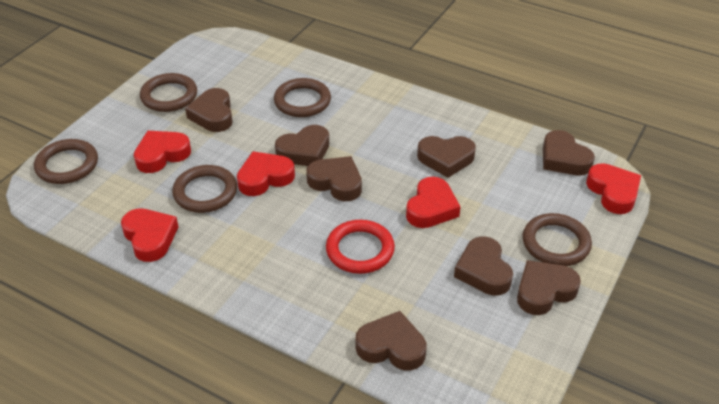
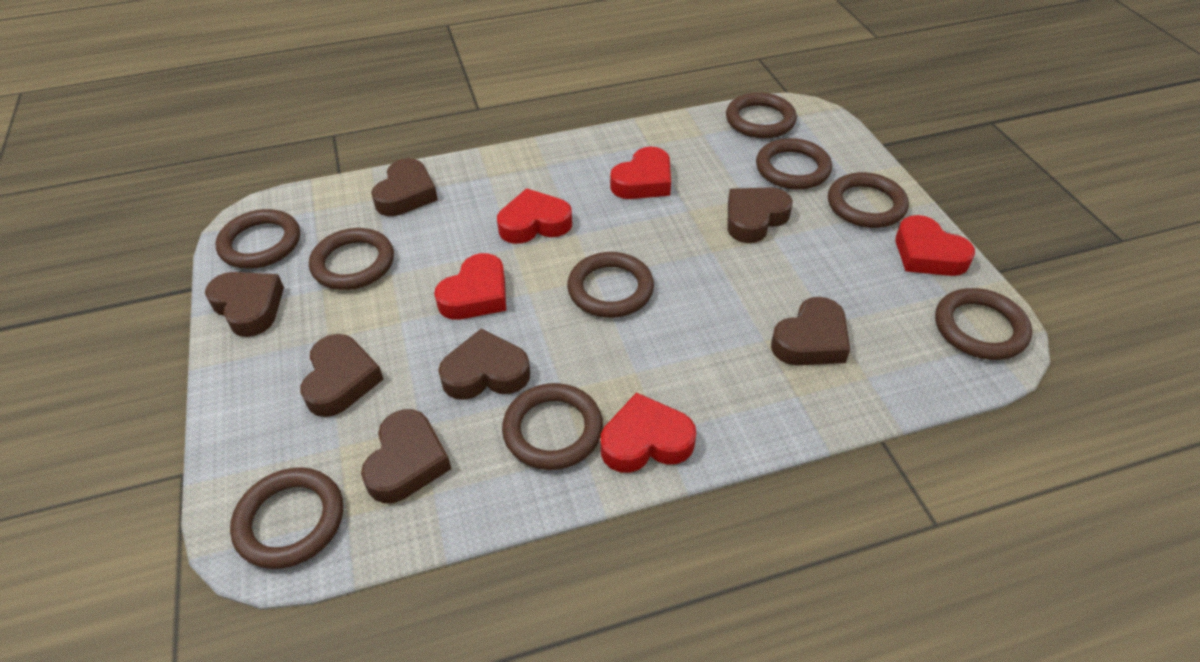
brown heart: 8 -> 7
brown ring: 5 -> 9
red ring: 1 -> 0

